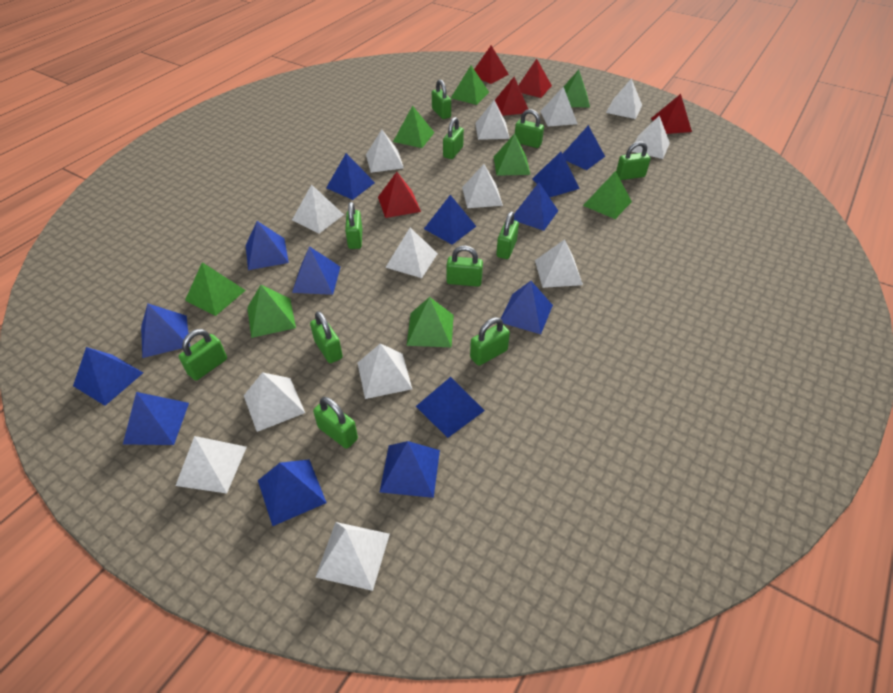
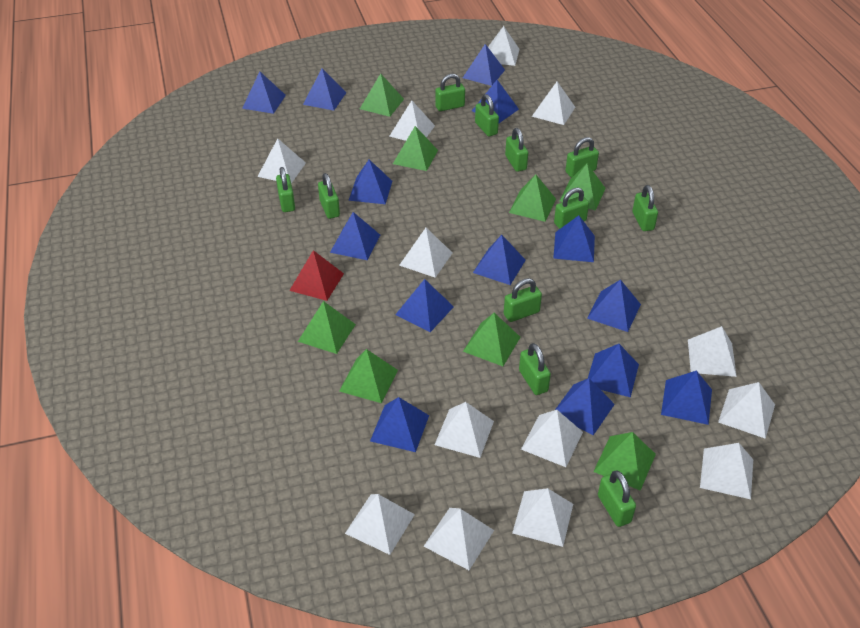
red pyramid: 5 -> 1

